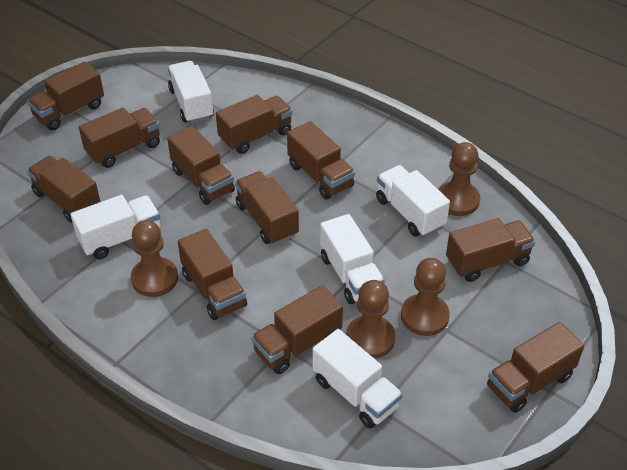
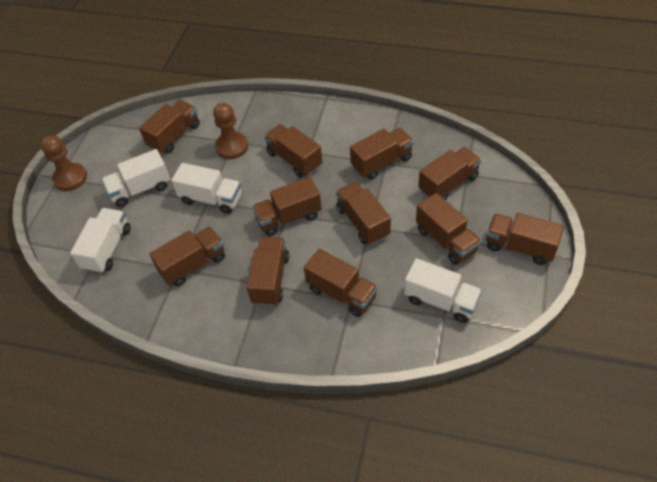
brown pawn: 4 -> 2
white truck: 5 -> 4

